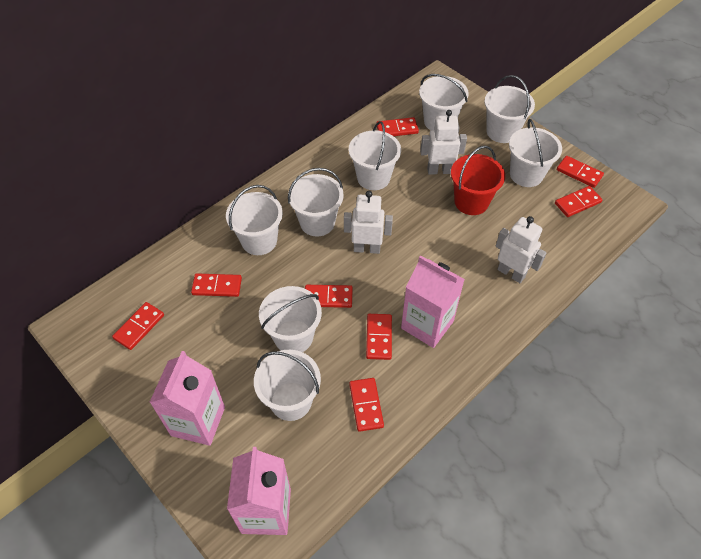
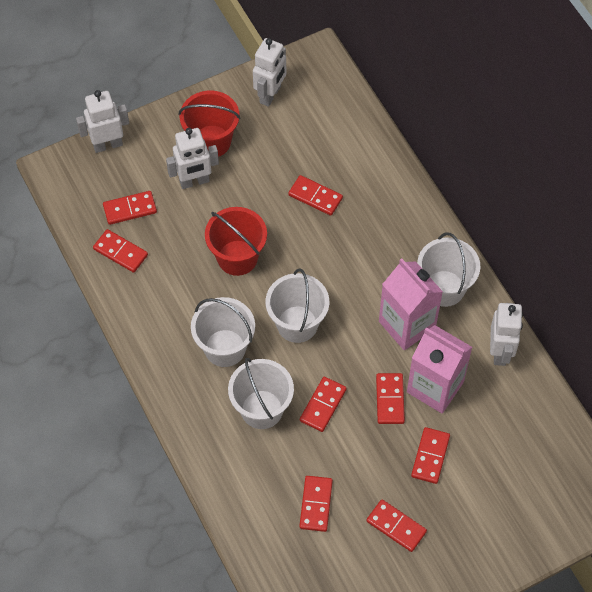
pink carton: 3 -> 2
red bucket: 1 -> 2
white bucket: 8 -> 4
white robot: 3 -> 4

